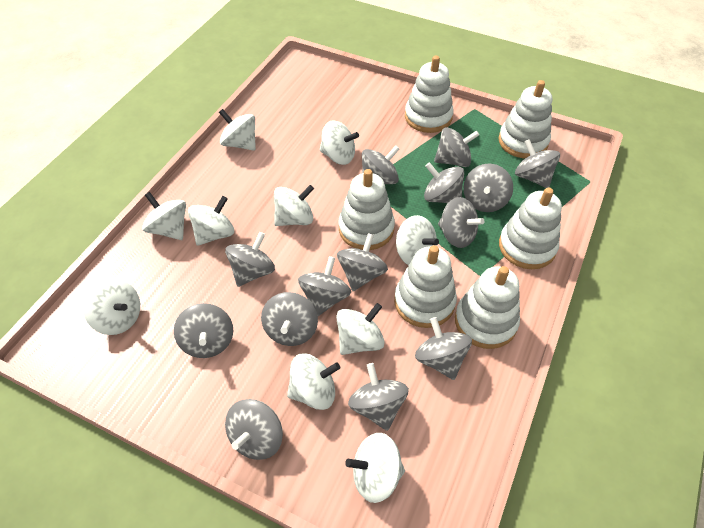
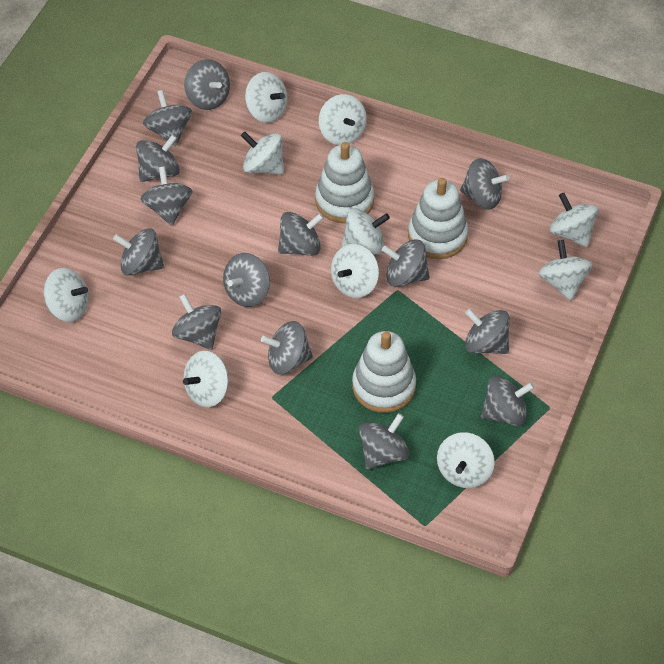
white stacking toy: 6 -> 3

